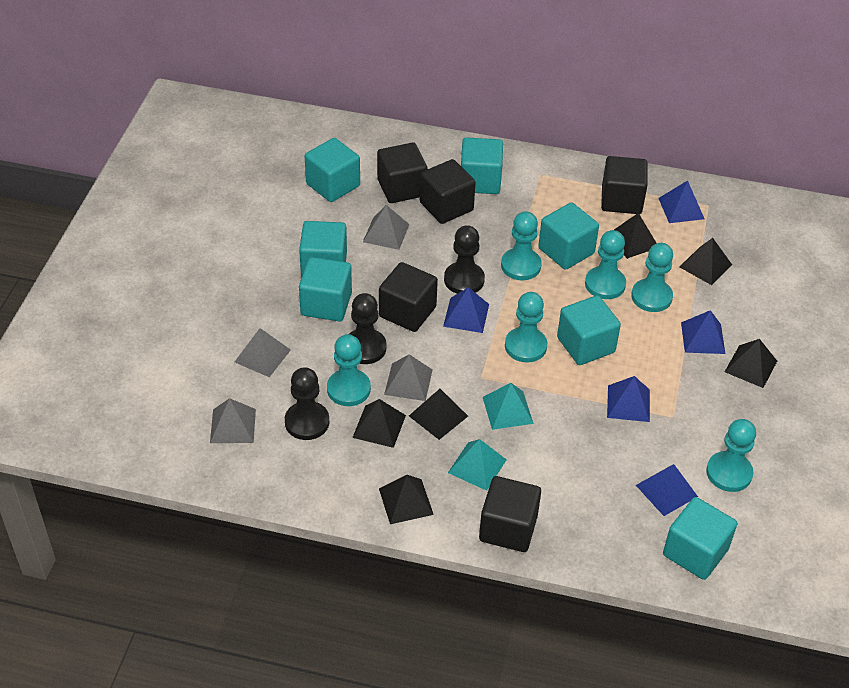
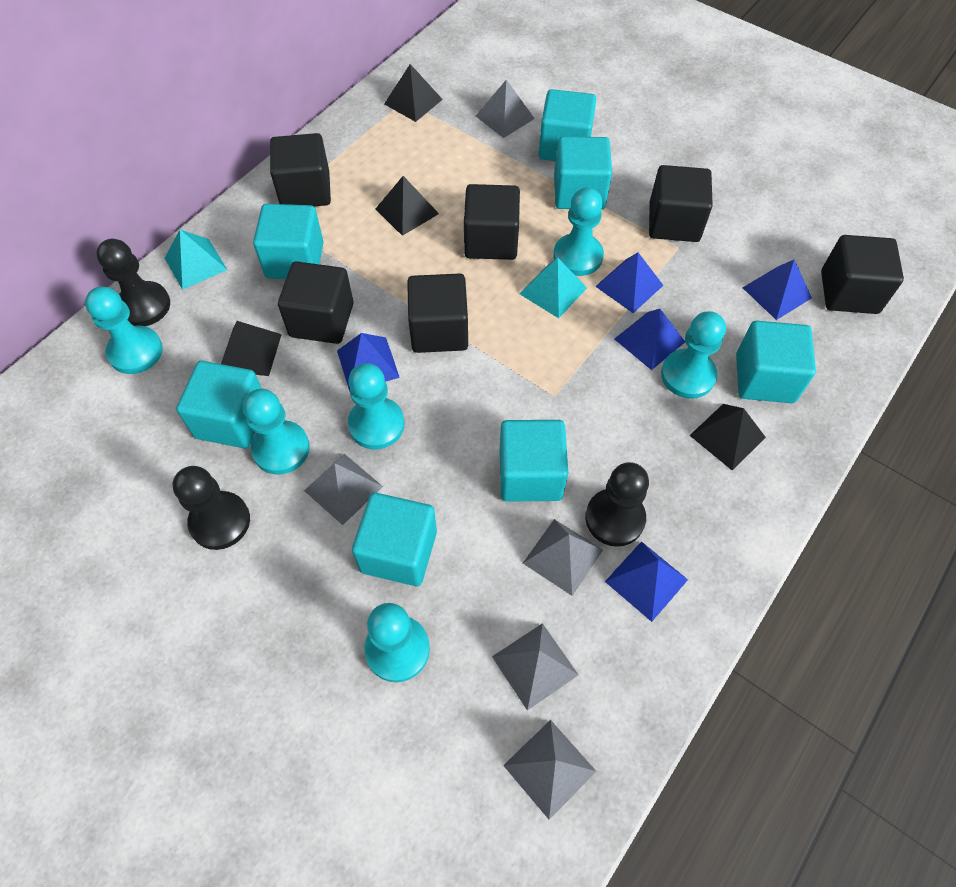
black cube: 5 -> 6
black pyramid: 6 -> 4
grey pyramid: 4 -> 5

